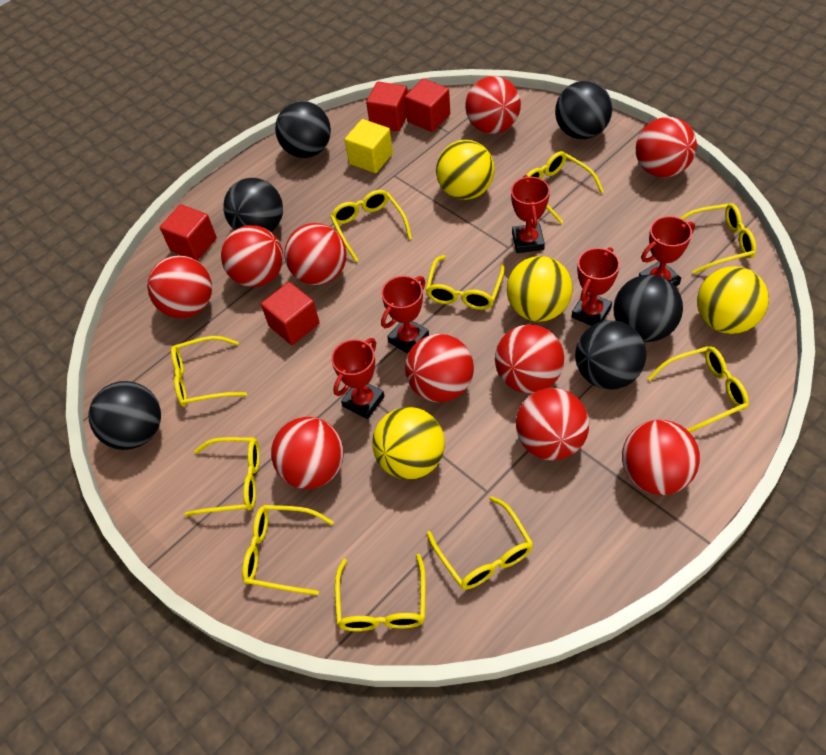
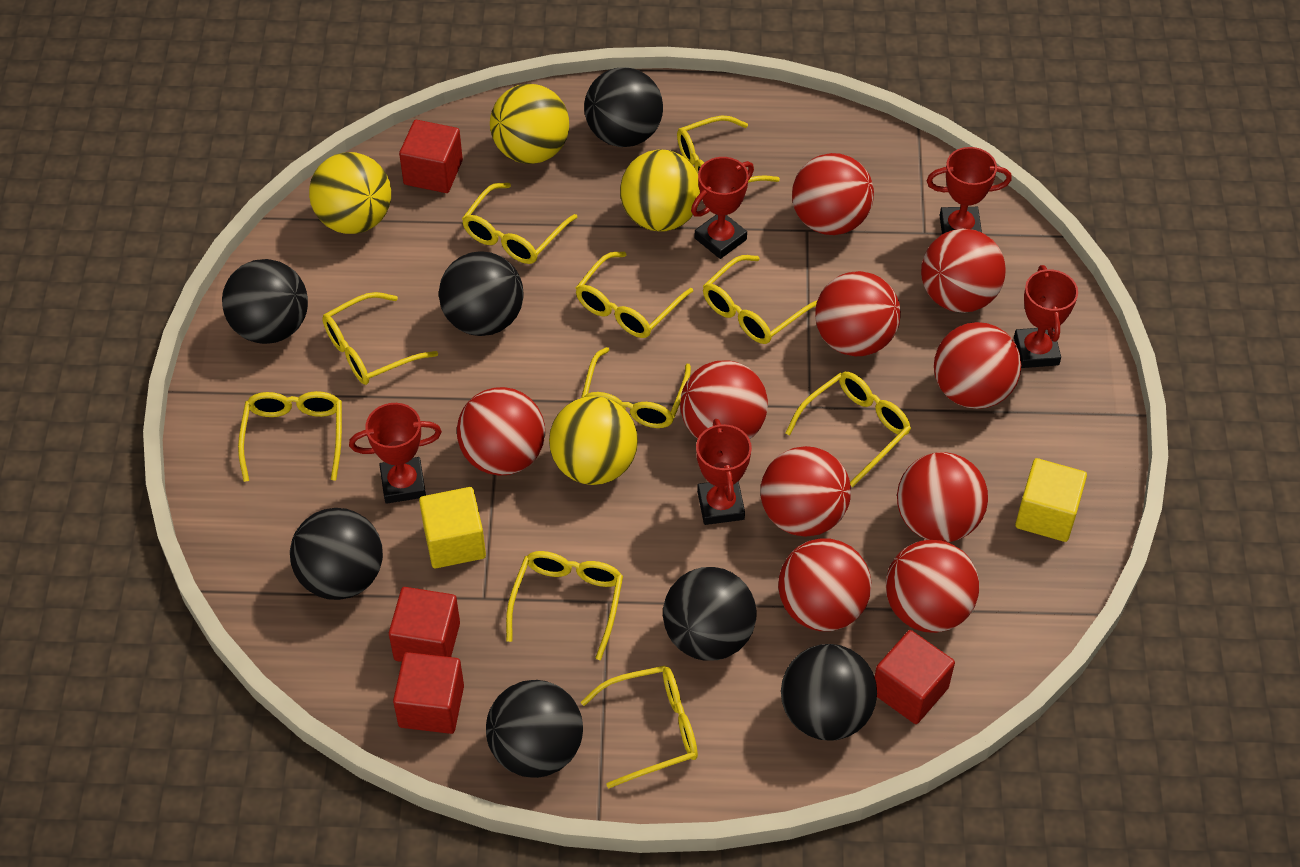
black ball: 6 -> 7
yellow cube: 1 -> 2

